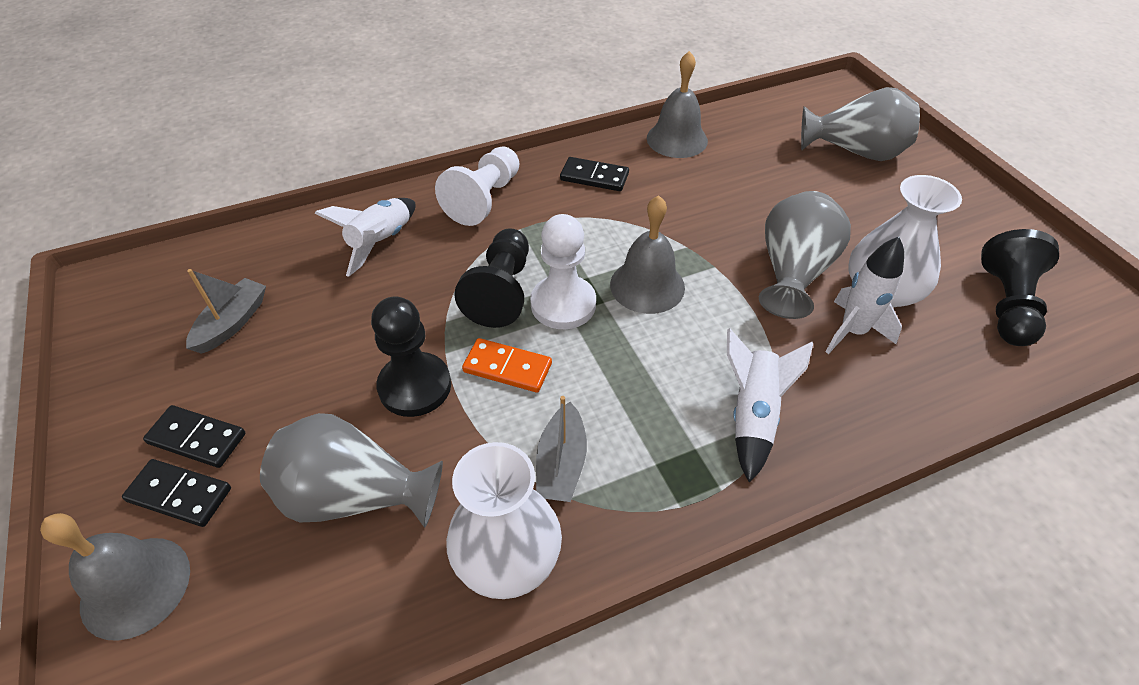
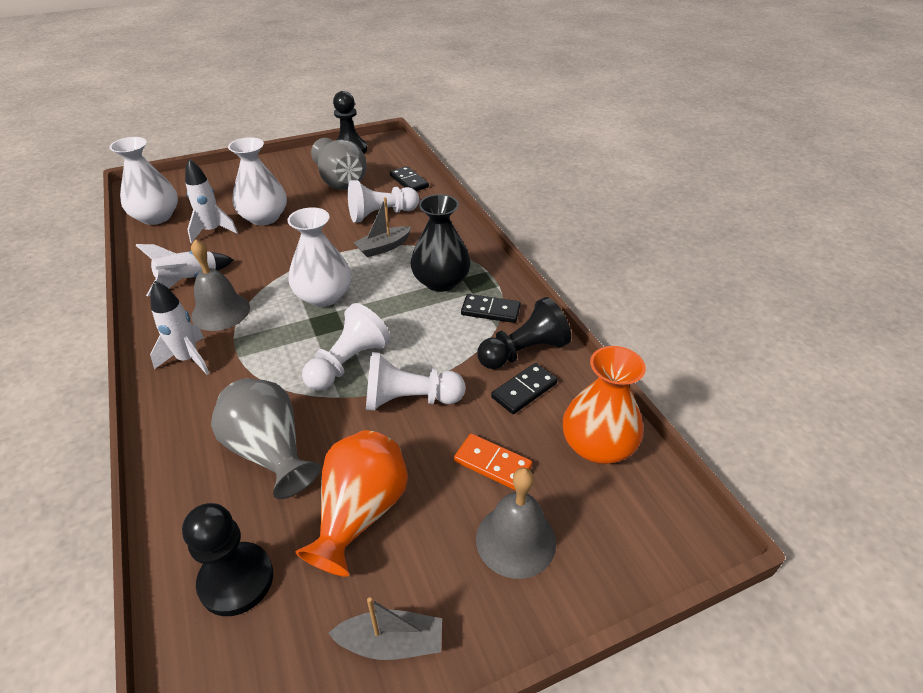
black vase: 0 -> 1
grey bell: 3 -> 2
grey vase: 3 -> 2
orange vase: 0 -> 2
white pawn: 2 -> 3
white vase: 2 -> 3

